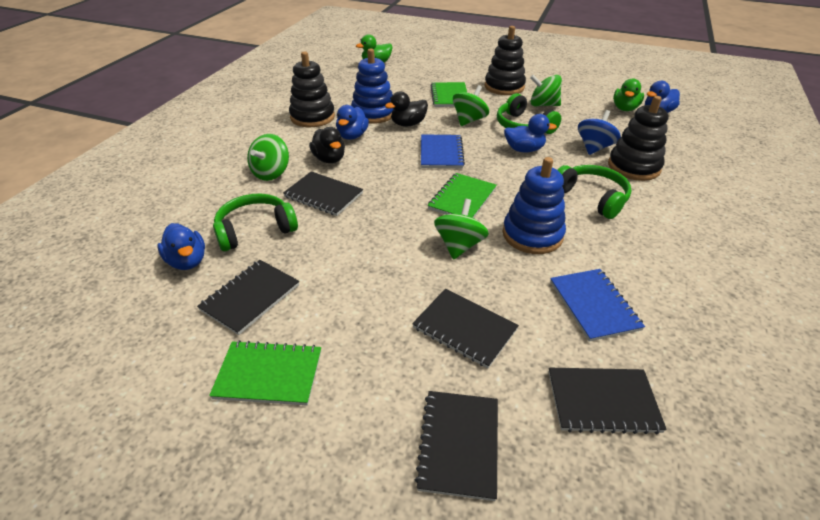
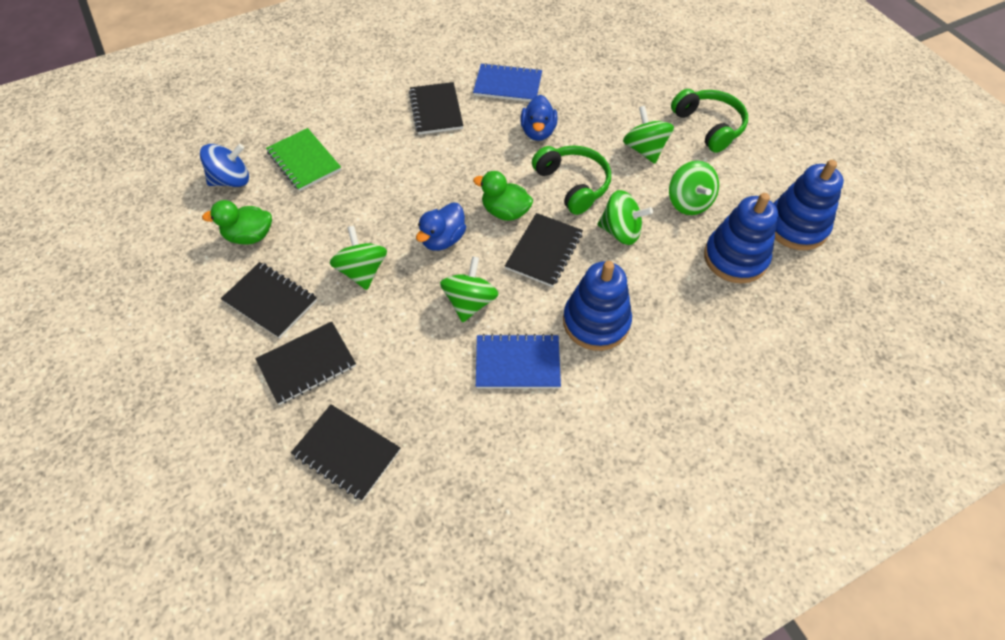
black duck: 2 -> 0
black stacking toy: 3 -> 0
blue duck: 4 -> 2
blue stacking toy: 2 -> 3
green headphones: 3 -> 2
green notebook: 3 -> 1
green spinning top: 4 -> 5

